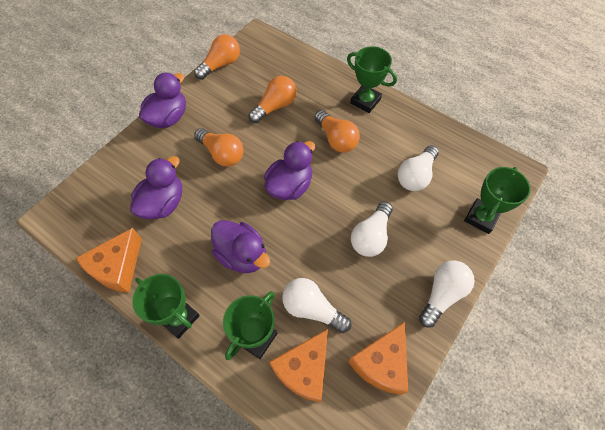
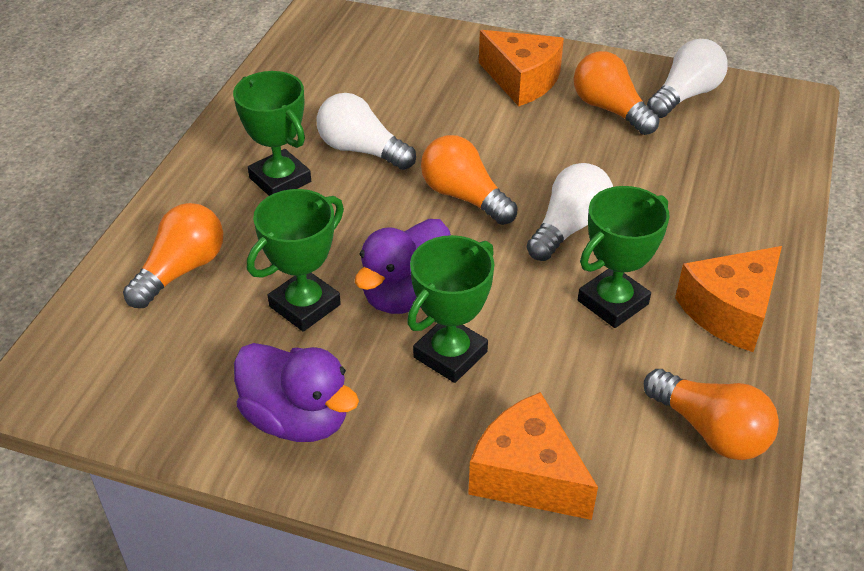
purple duck: 4 -> 2
white light bulb: 4 -> 3

